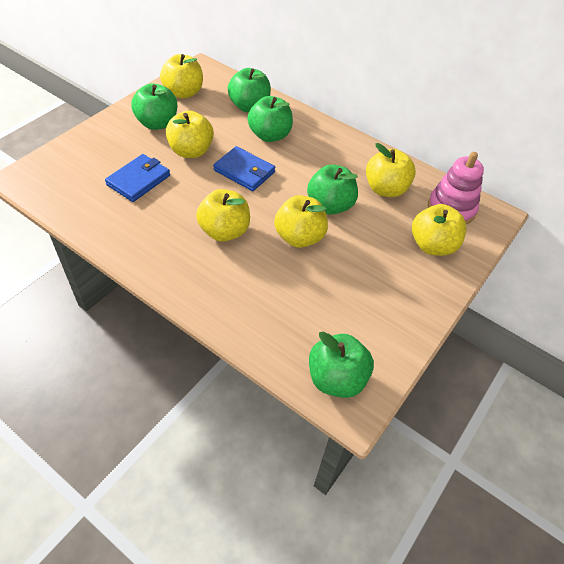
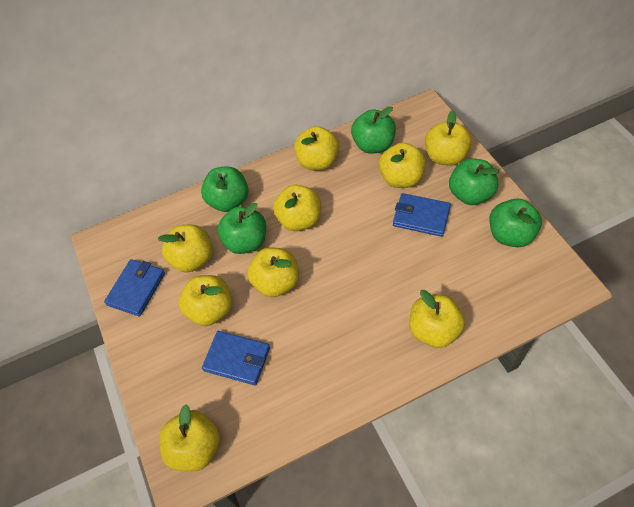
blue wallet: 2 -> 3
pink stacking toy: 1 -> 0
yellow apple: 6 -> 9

